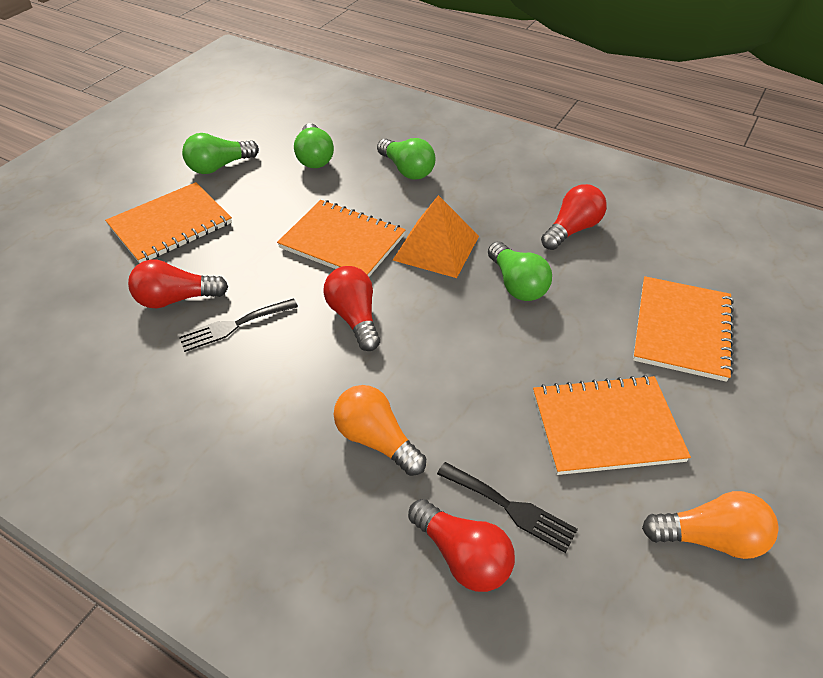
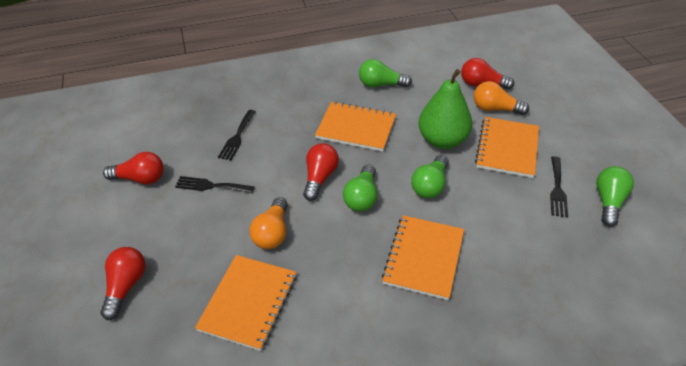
black fork: 2 -> 3
green pear: 0 -> 1
orange pyramid: 1 -> 0

